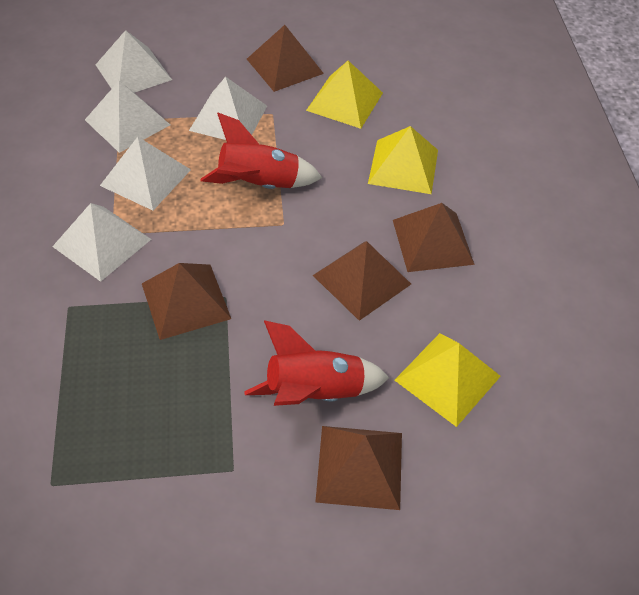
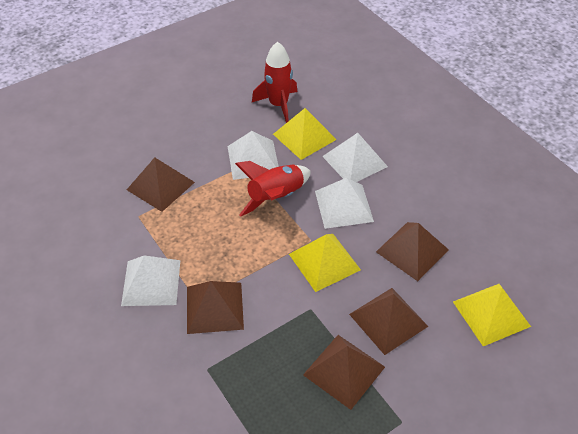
white pyramid: 5 -> 4

